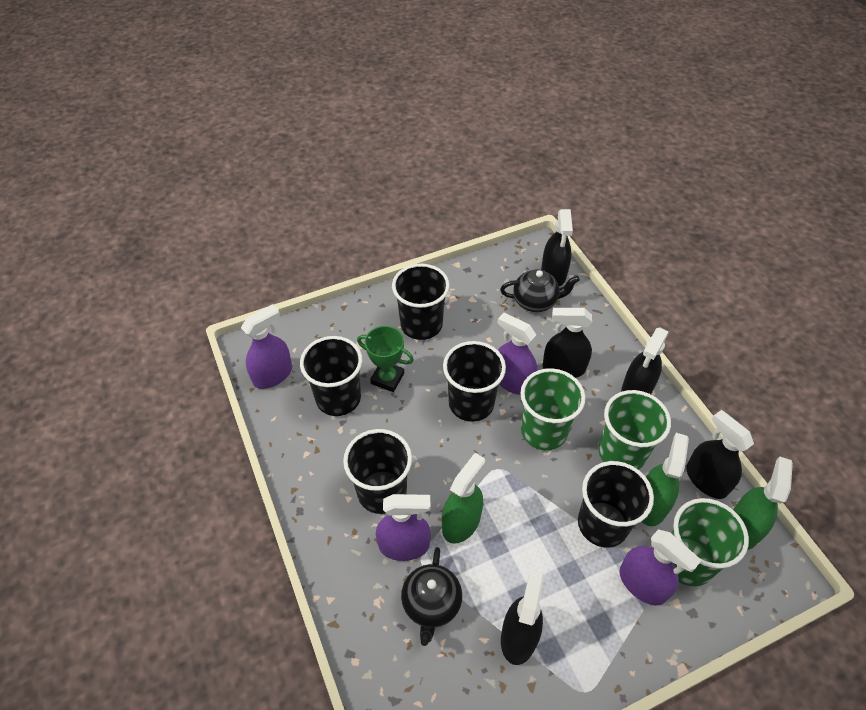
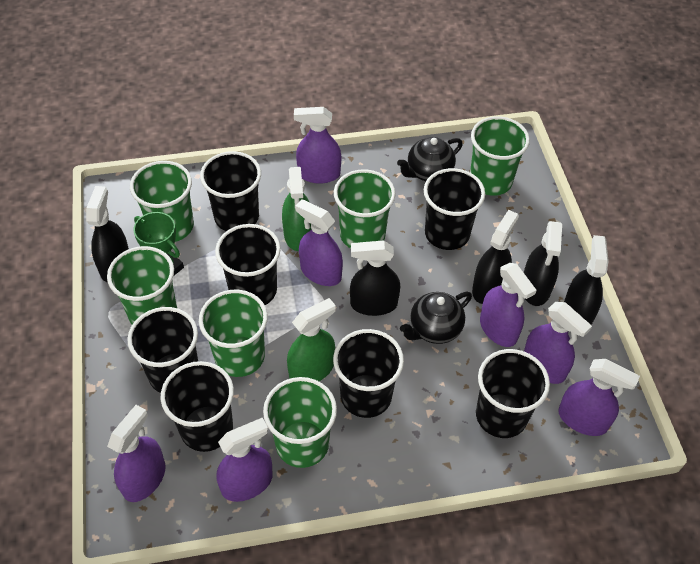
black cup: 5 -> 7
green cup: 3 -> 6
green spray bottle: 3 -> 2
purple spray bottle: 4 -> 7

